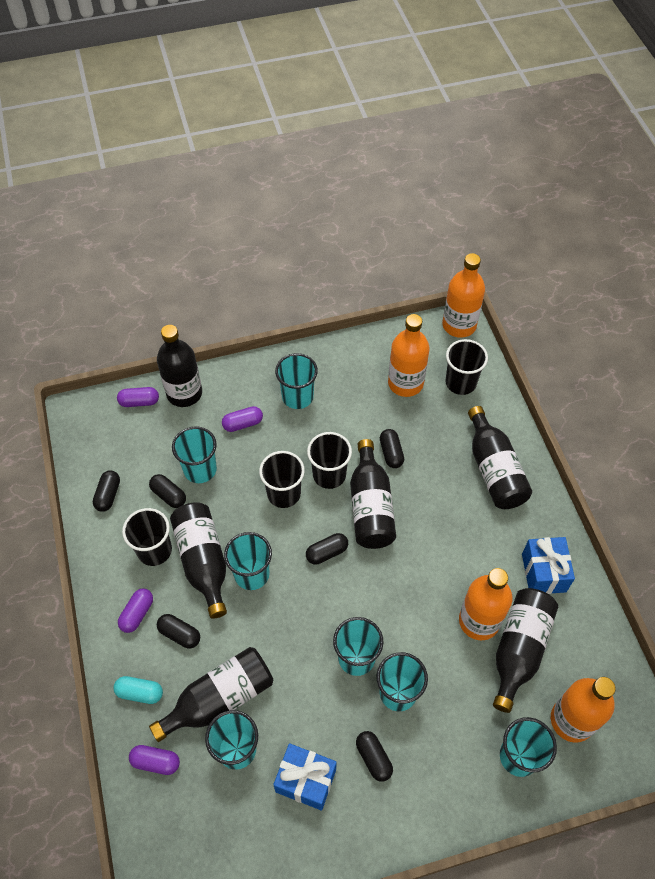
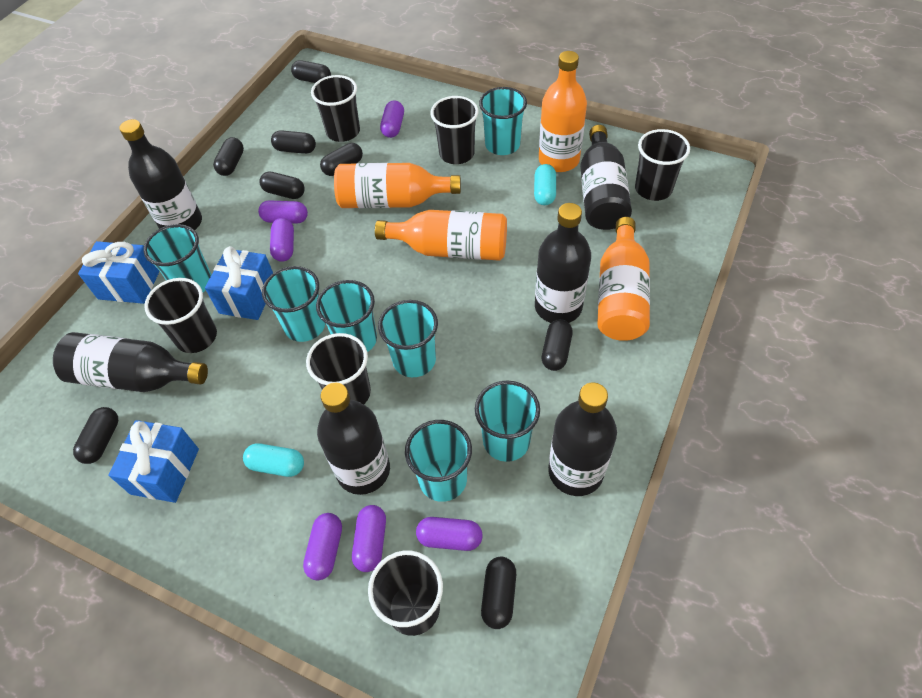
black capsule: 6 -> 8
black cup: 4 -> 6
blue gift: 2 -> 3
purple capsule: 4 -> 6
turquoise capsule: 1 -> 2

